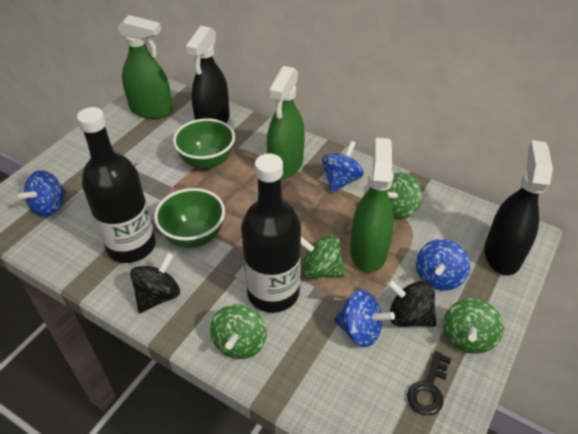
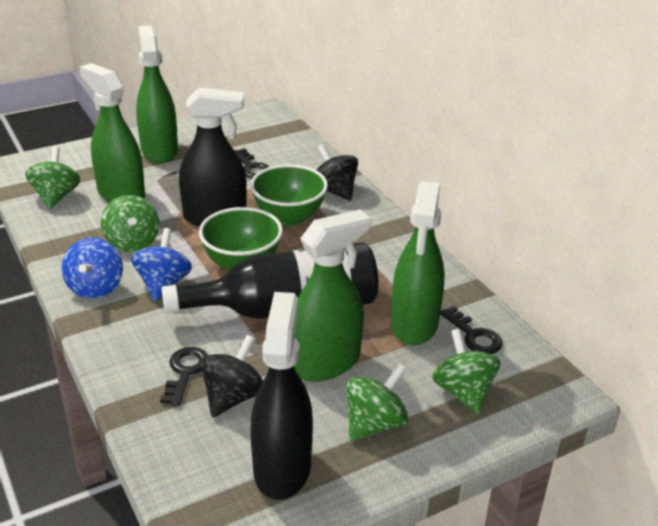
black bottle: 2 -> 1
black key: 1 -> 3
blue spinning top: 4 -> 2
green spray bottle: 3 -> 4

